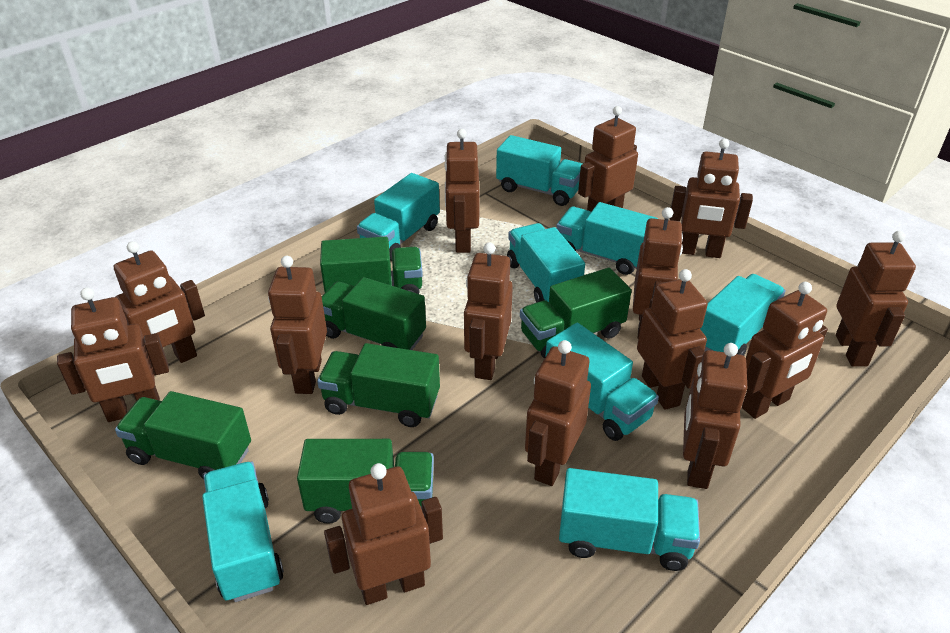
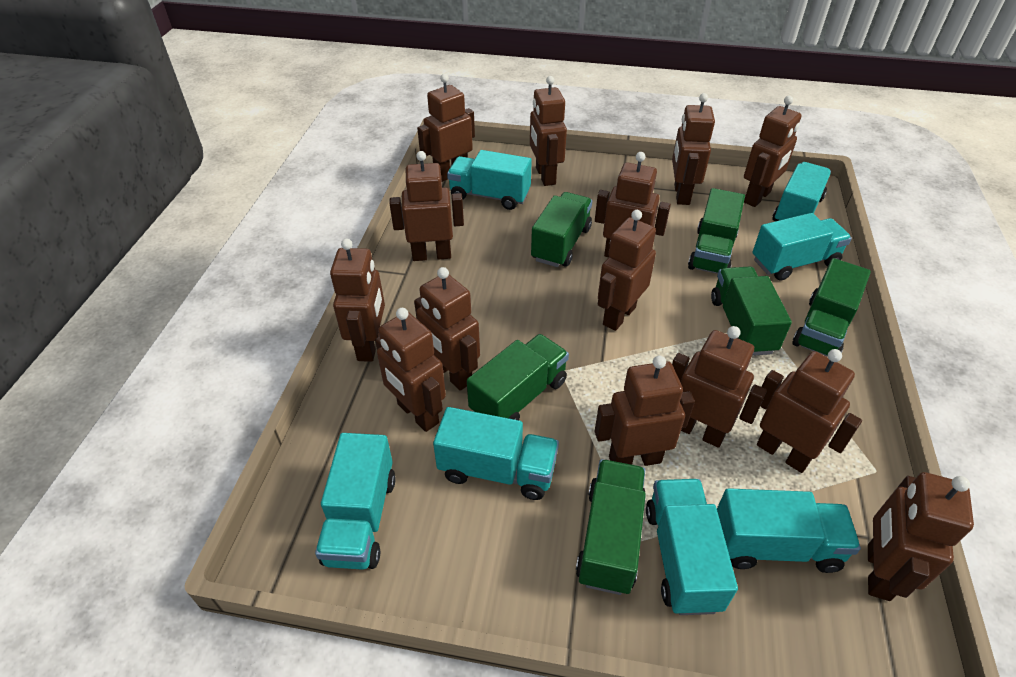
turquoise truck: 8 -> 7

